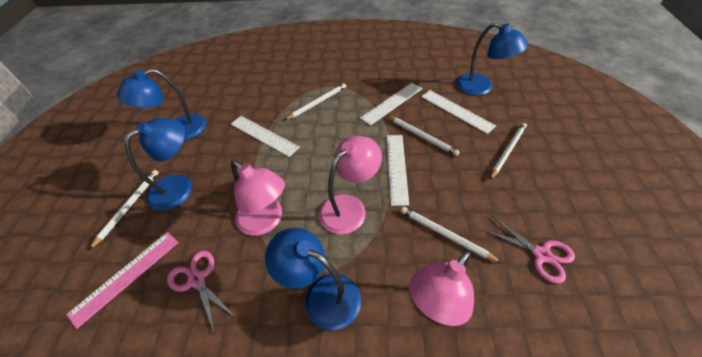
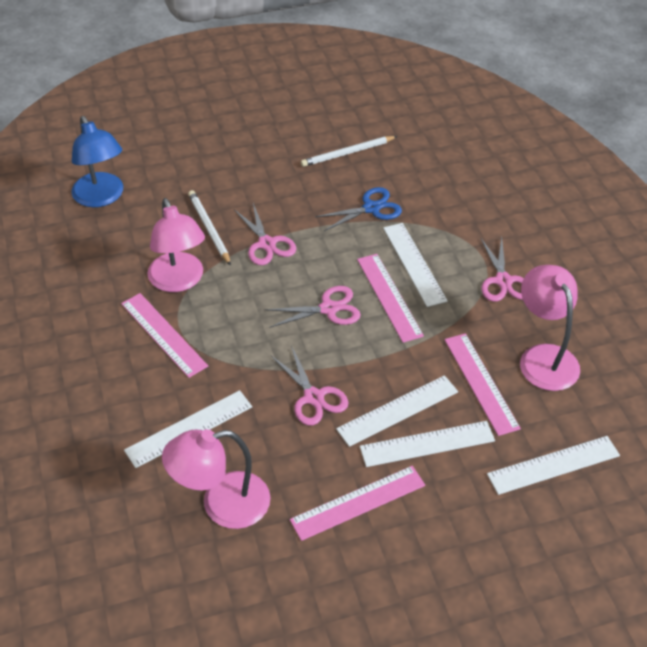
blue lamp: 4 -> 1
blue scissors: 0 -> 1
pink ruler: 1 -> 4
pink scissors: 2 -> 4
white pencil: 5 -> 2
white ruler: 4 -> 5

